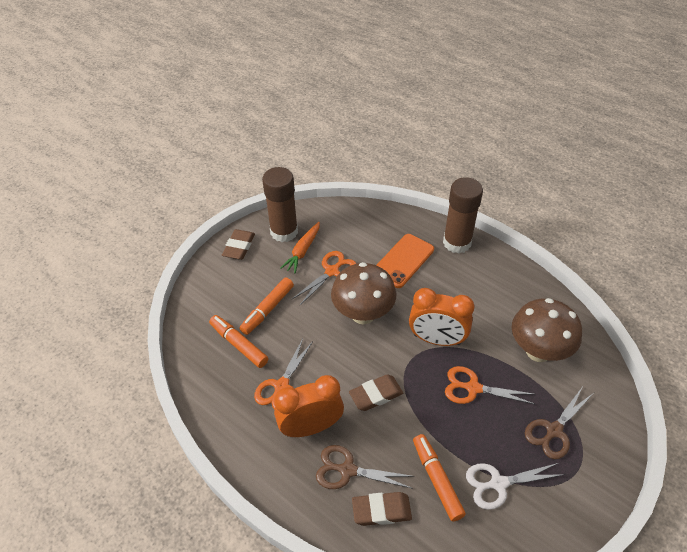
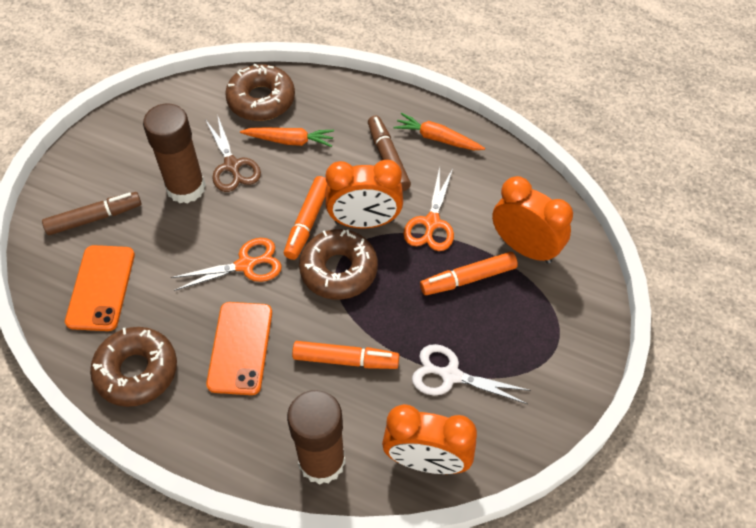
brown donut: 0 -> 3
brown eraser: 3 -> 0
brown marker: 0 -> 2
brown mushroom: 2 -> 0
brown scissors: 2 -> 1
orange carrot: 1 -> 2
orange clock: 2 -> 3
orange phone: 1 -> 2
orange scissors: 3 -> 2

